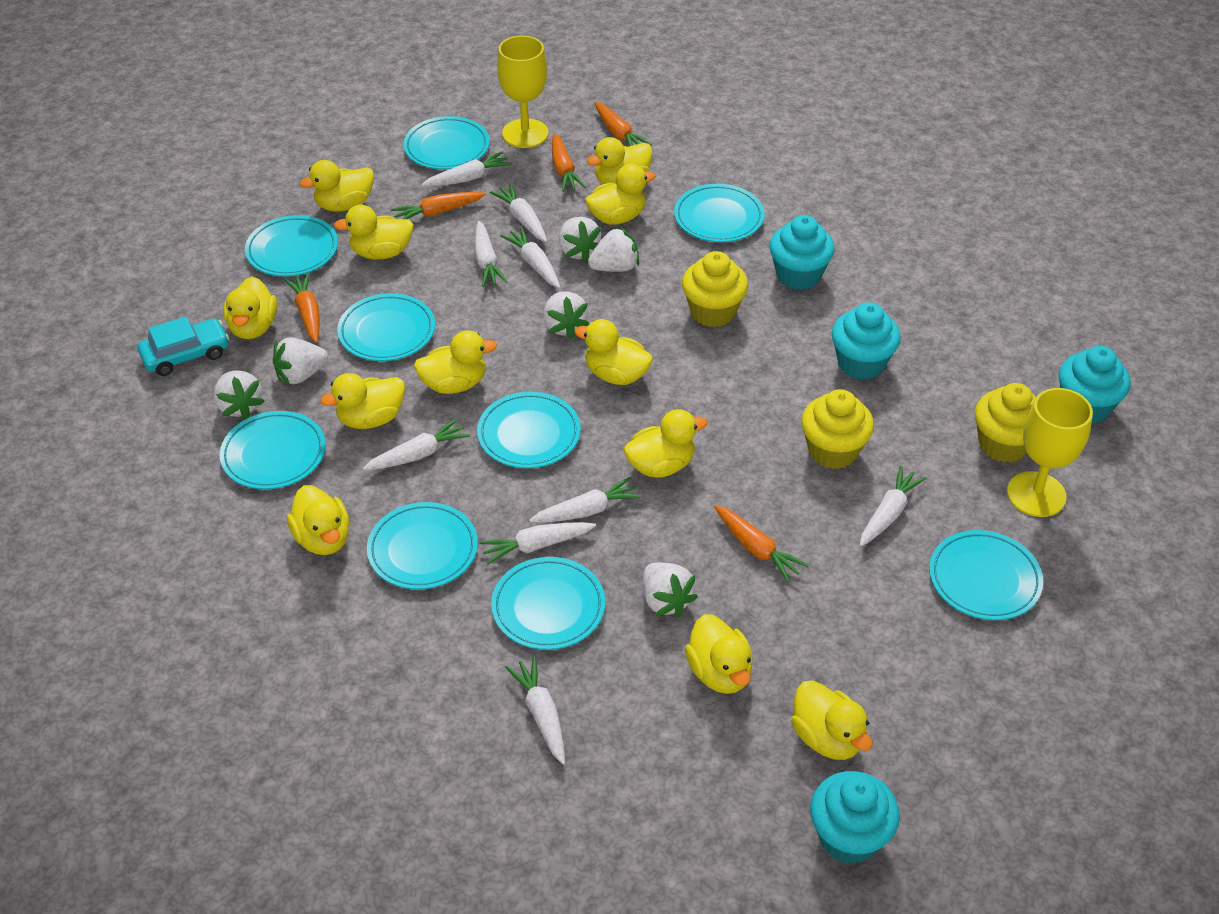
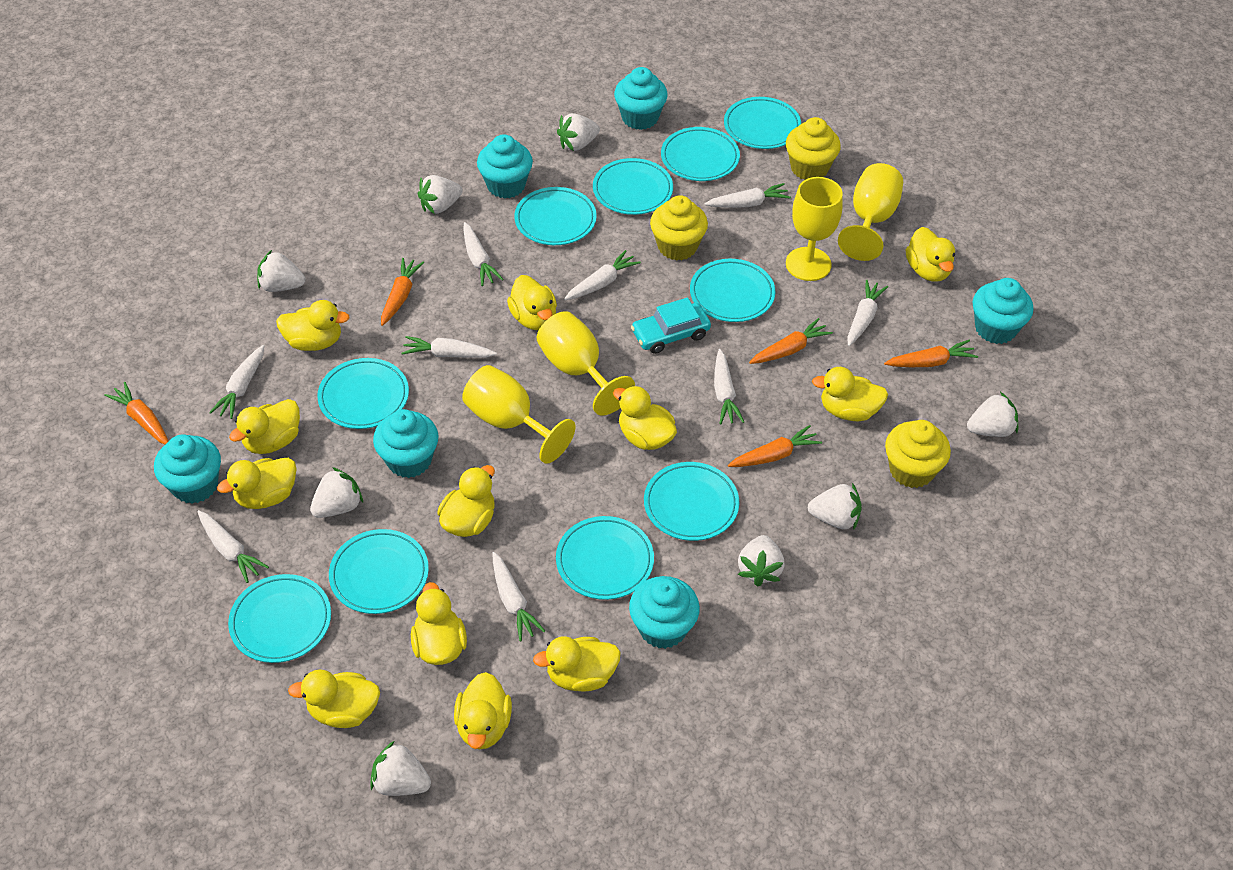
turquoise cupcake: 4 -> 6
turquoise plate: 9 -> 10
white strawberry: 6 -> 8
yellow goblet: 2 -> 4

